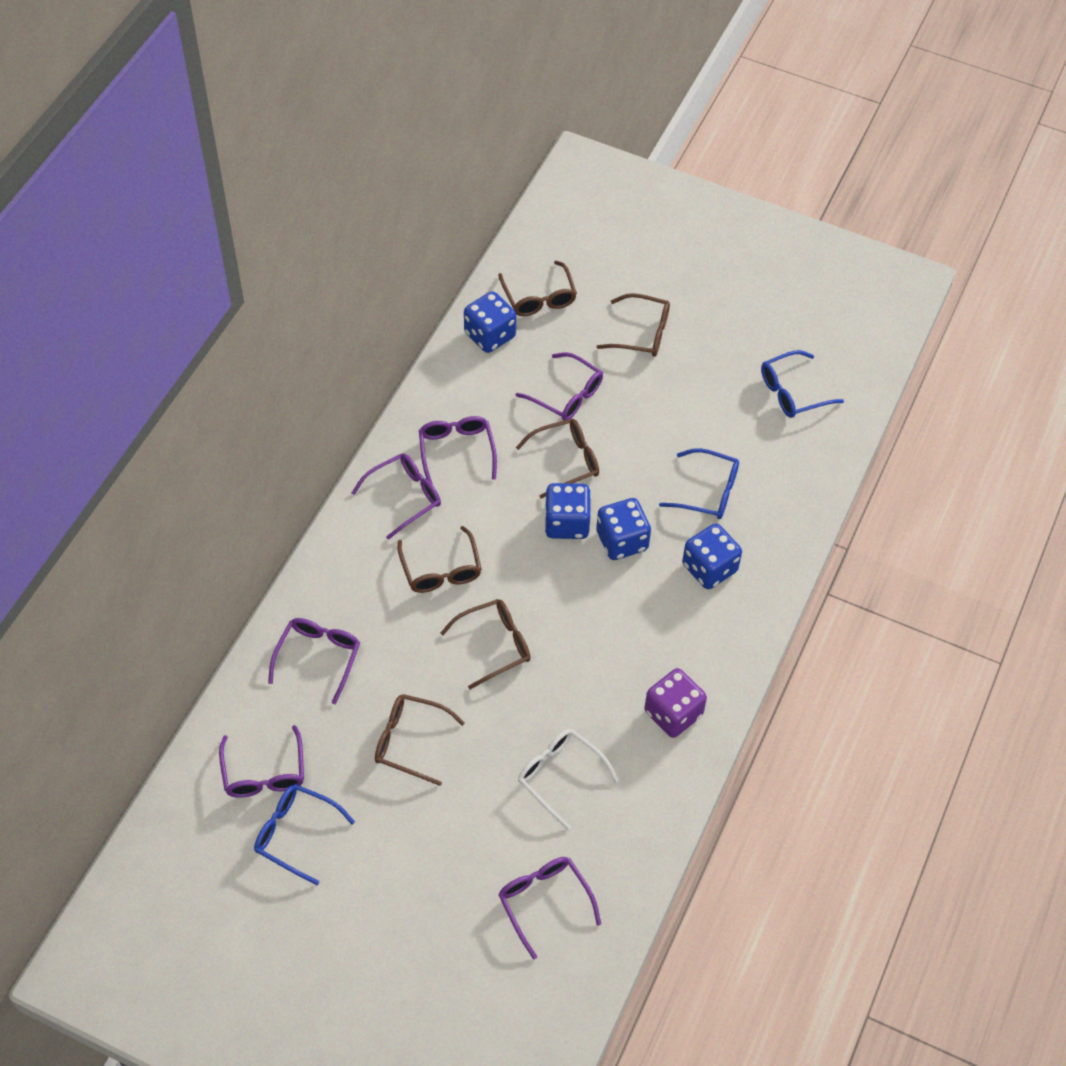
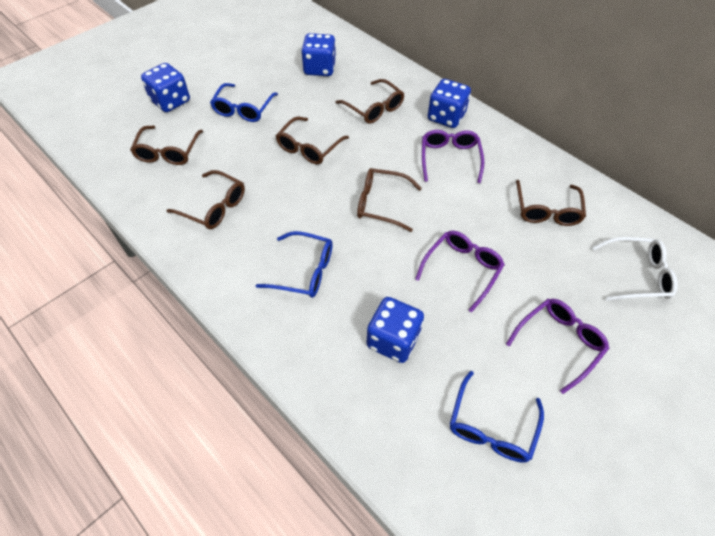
purple dice: 1 -> 0
purple glasses: 6 -> 3

